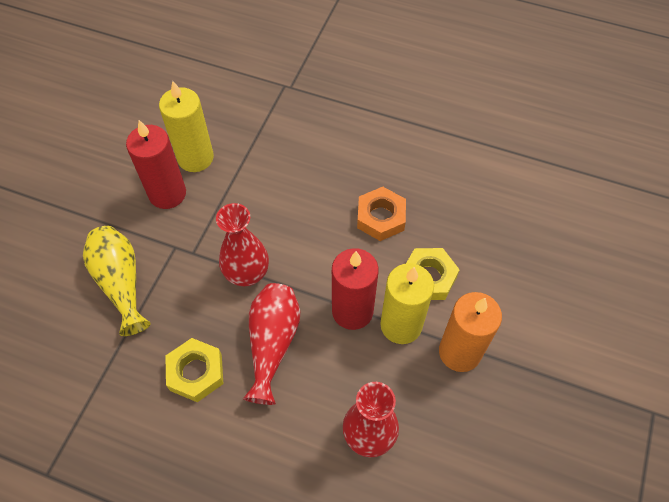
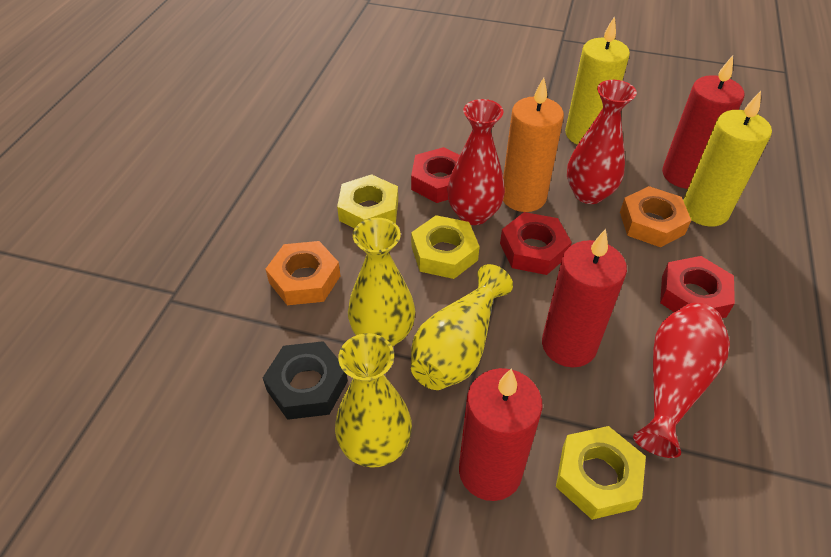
black nut: 0 -> 1
orange nut: 1 -> 2
red candle: 2 -> 3
red nut: 0 -> 3
yellow nut: 2 -> 3
yellow vase: 1 -> 3

